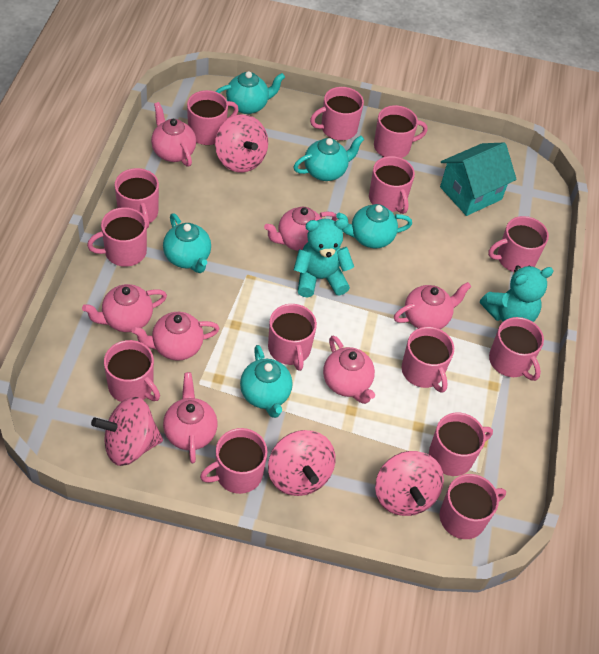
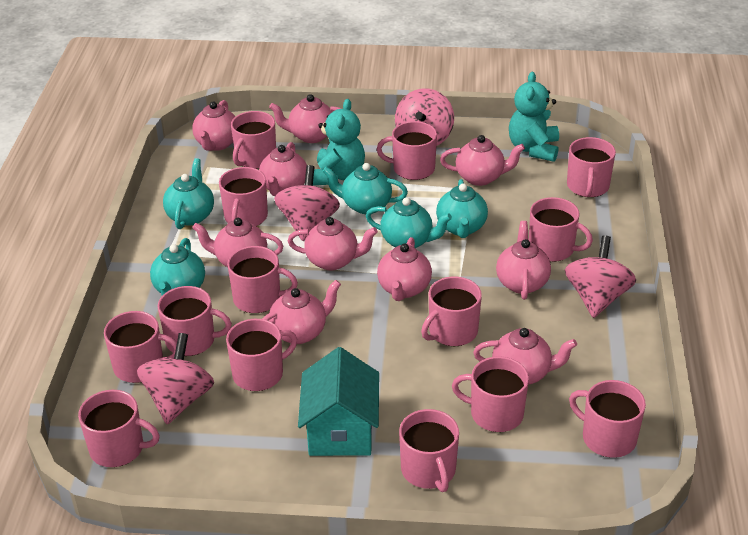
pink teapot: 7 -> 10

